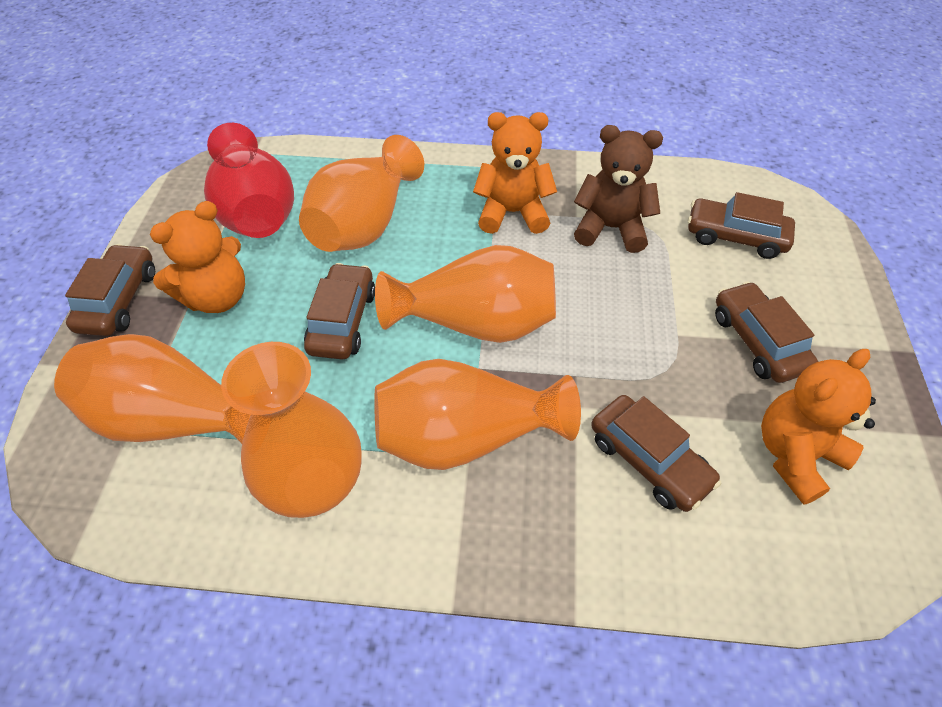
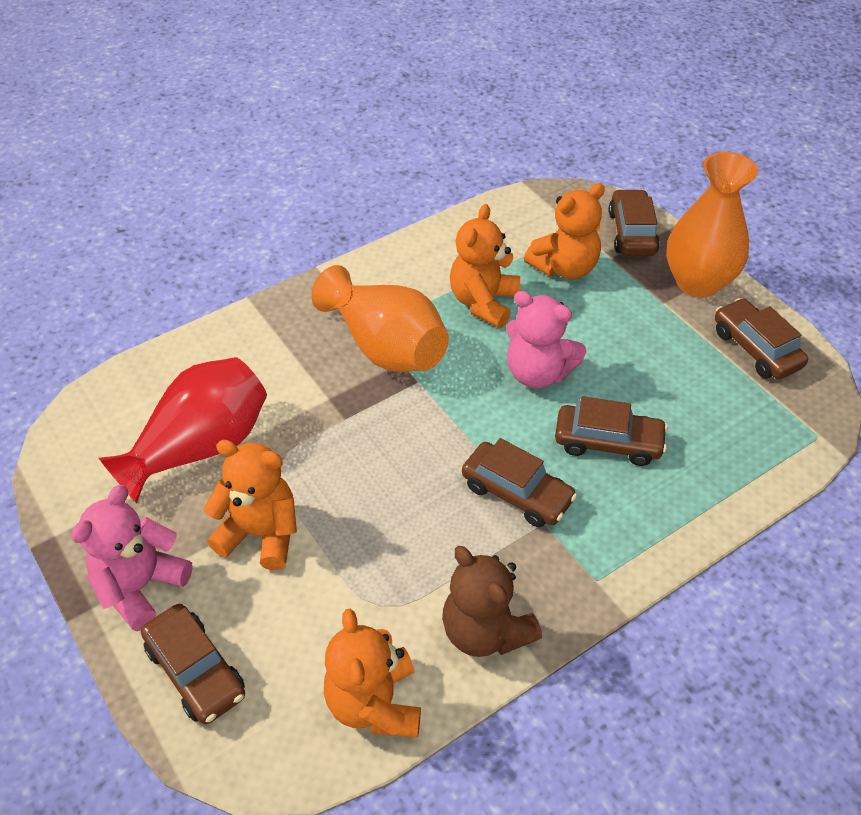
orange teddy bear: 3 -> 4
orange vase: 5 -> 2
pink teddy bear: 0 -> 2

